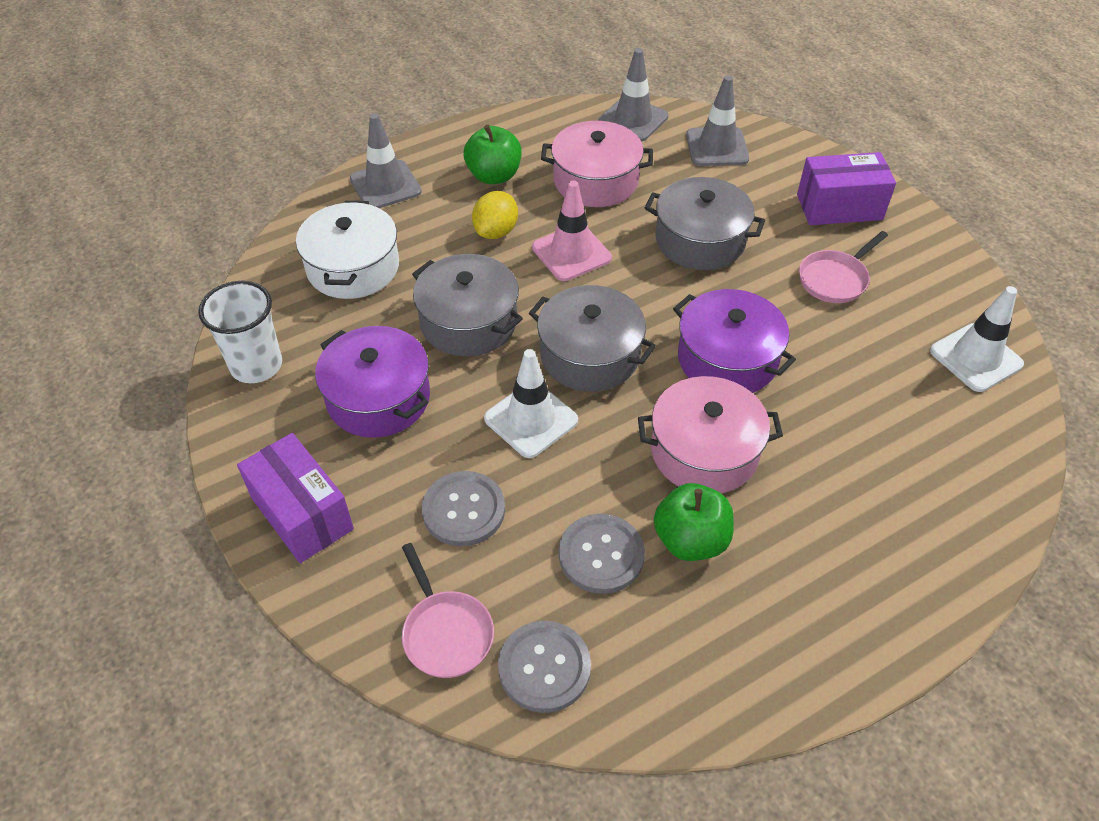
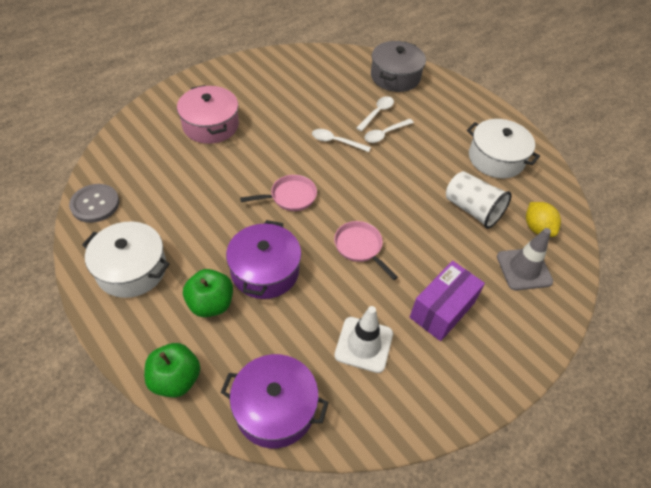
grey button: 3 -> 1
grey pot: 3 -> 1
grey traffic cone: 3 -> 1
pink pot: 2 -> 1
pink traffic cone: 1 -> 0
purple box: 2 -> 1
white pot: 1 -> 2
white spoon: 0 -> 3
white traffic cone: 2 -> 1

